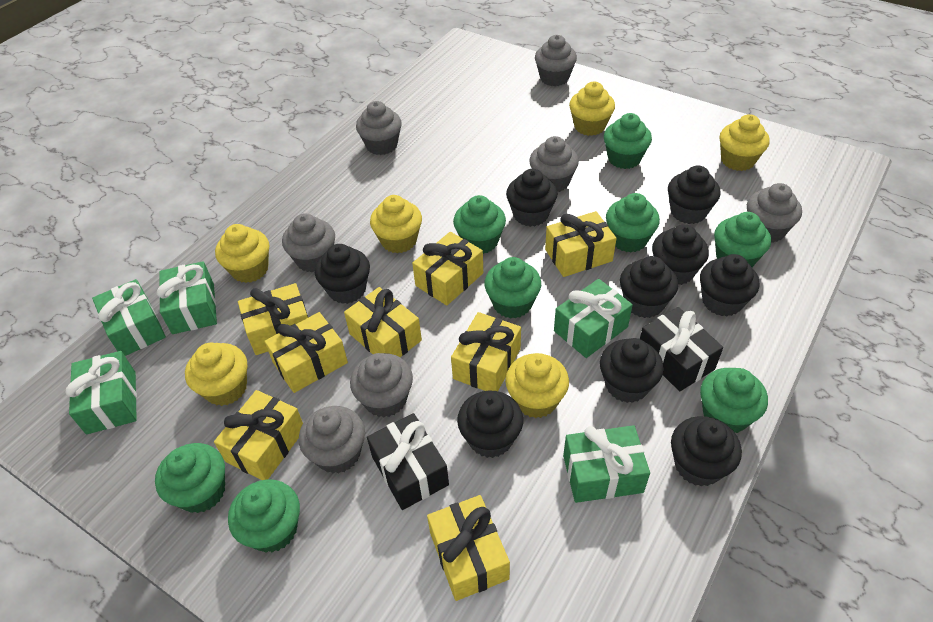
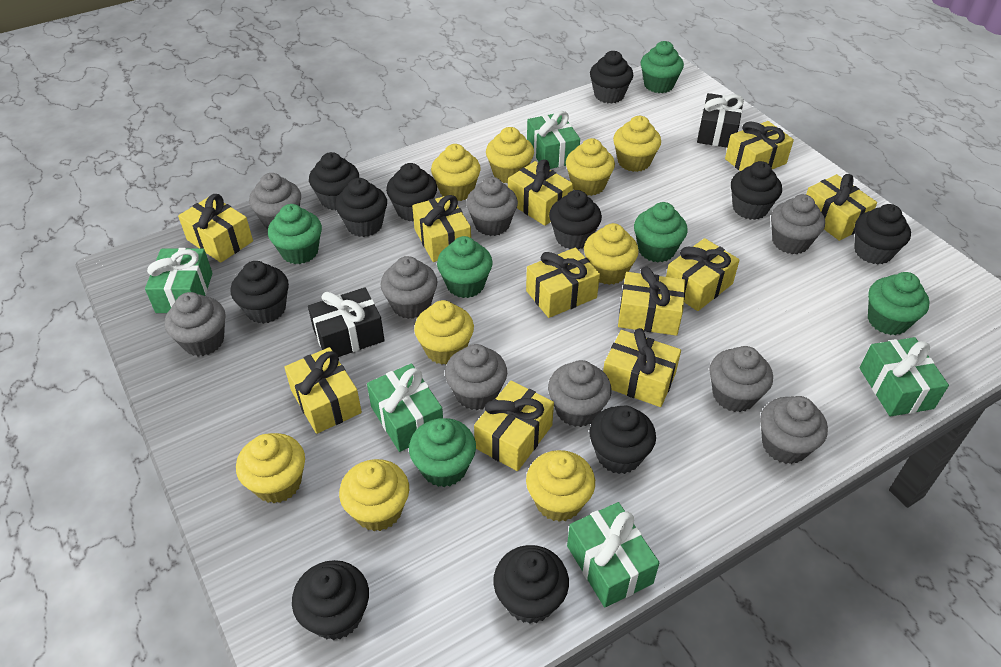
black cupcake: 9 -> 11
green cupcake: 8 -> 6
grey cupcake: 7 -> 9
yellow cupcake: 6 -> 9
yellow gift: 8 -> 11

